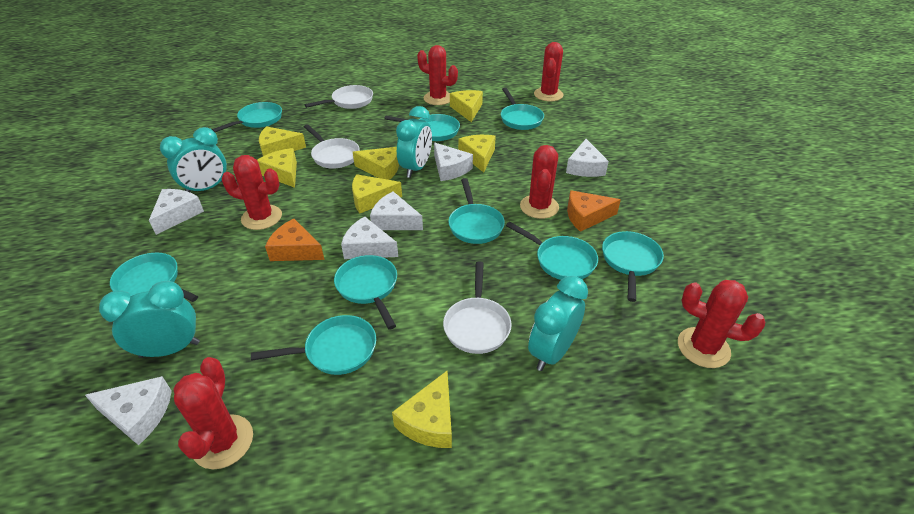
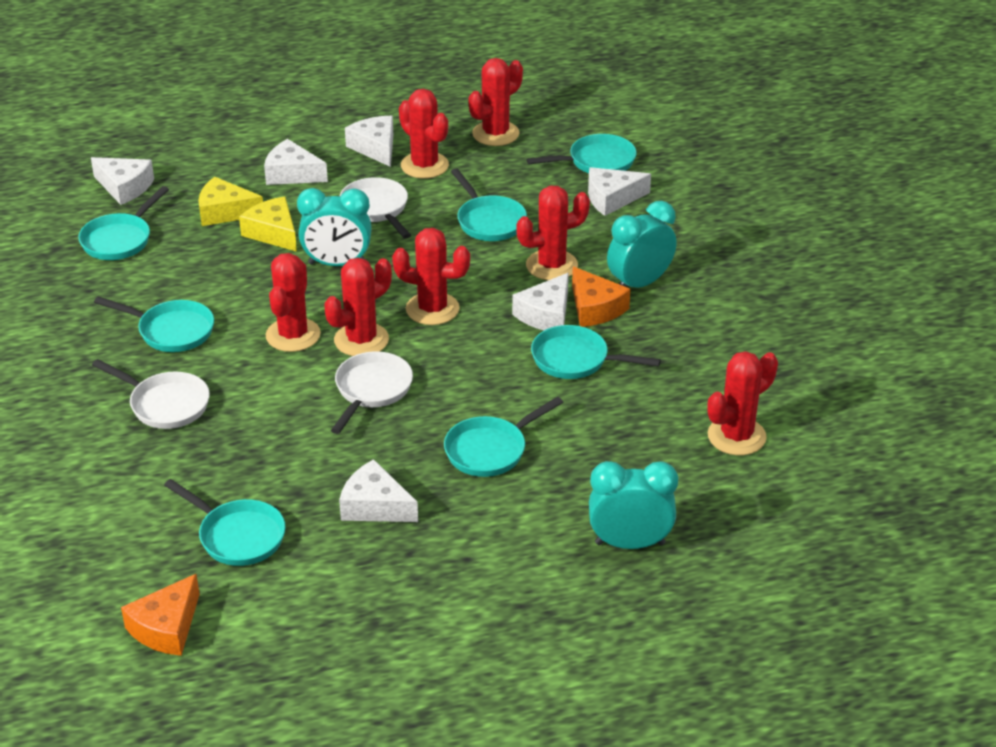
red cactus: 6 -> 7
turquoise clock: 4 -> 3
turquoise pan: 9 -> 7
yellow cheese: 7 -> 2

